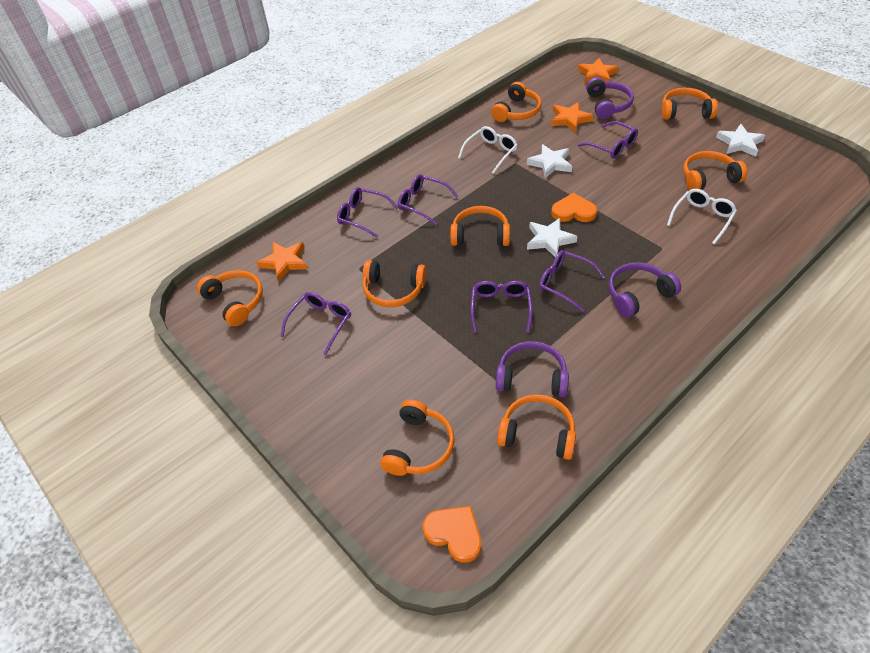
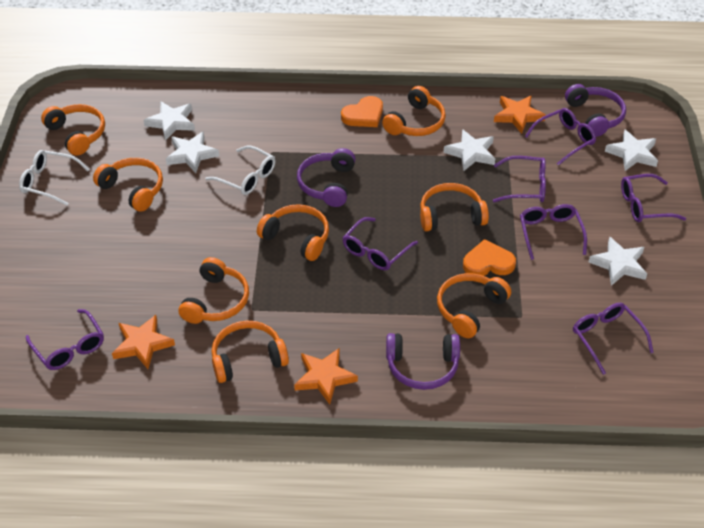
purple glasses: 6 -> 7
white star: 3 -> 5

